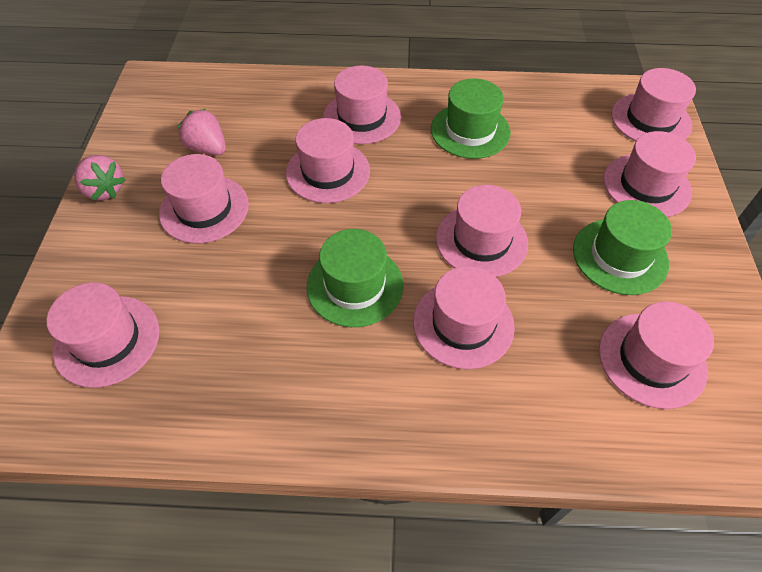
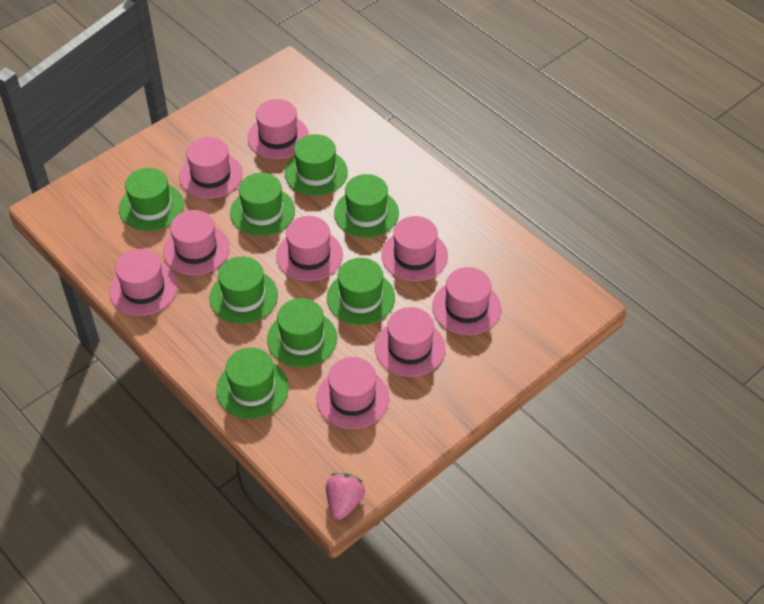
green hat: 3 -> 8
pink strawberry: 2 -> 1

